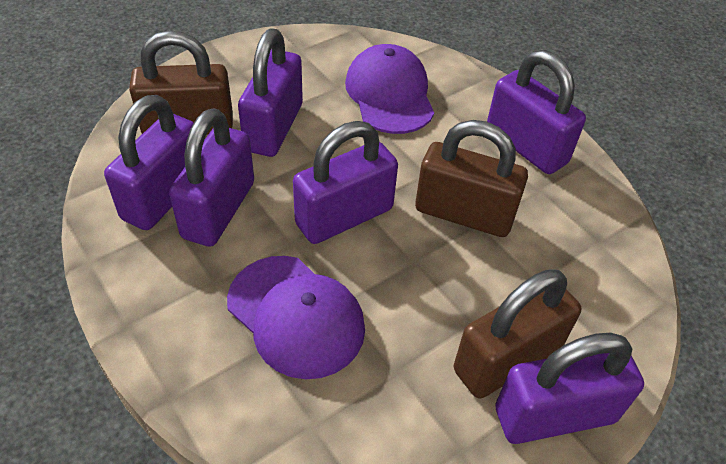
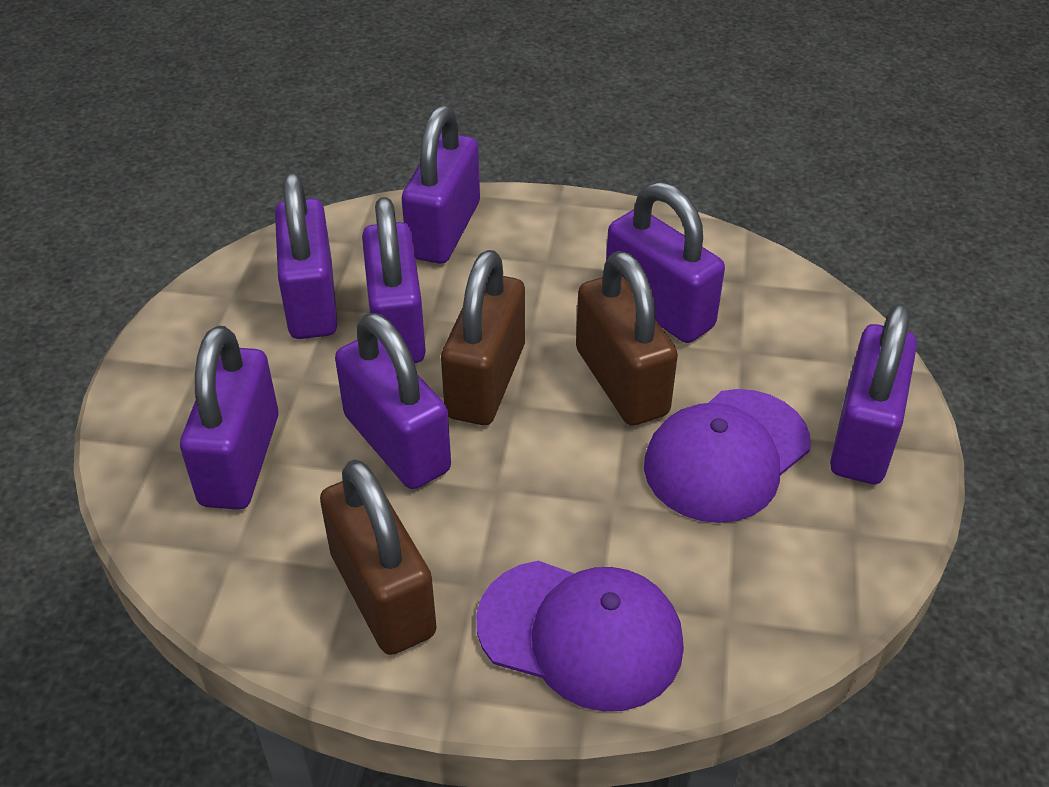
purple padlock: 6 -> 7

